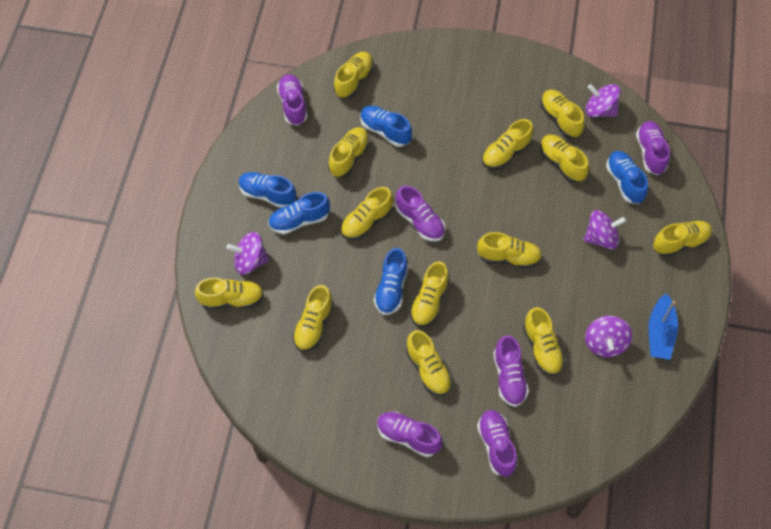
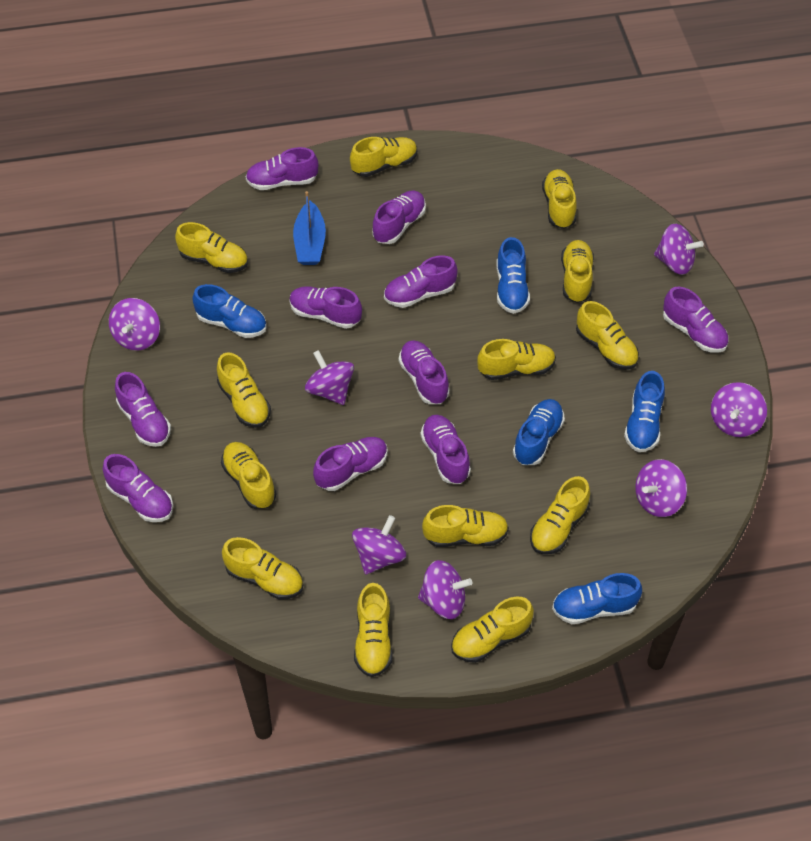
purple shoe: 6 -> 10
purple spinning top: 4 -> 7

